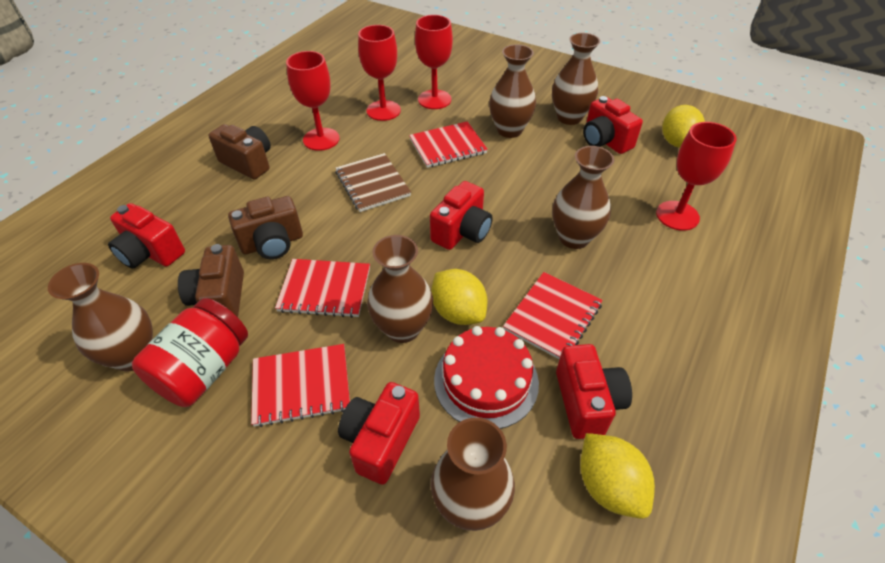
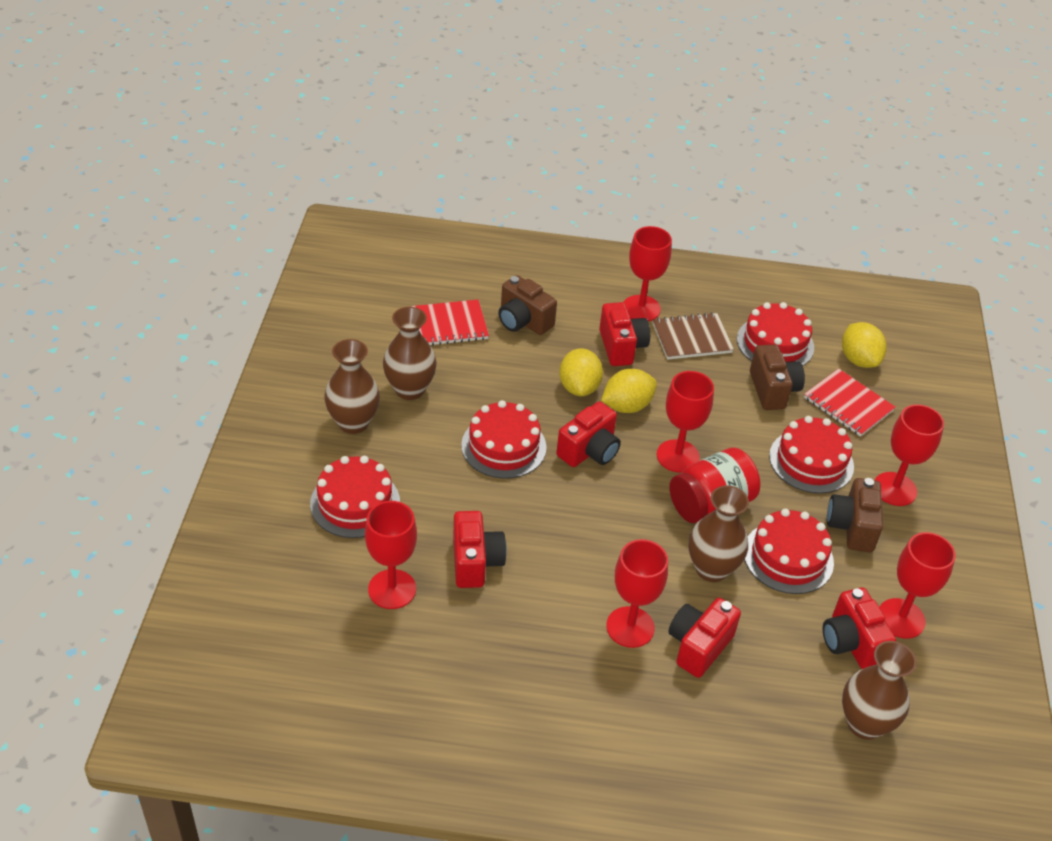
brown vase: 6 -> 4
red cake: 1 -> 5
red goblet: 4 -> 6
red notebook: 4 -> 2

